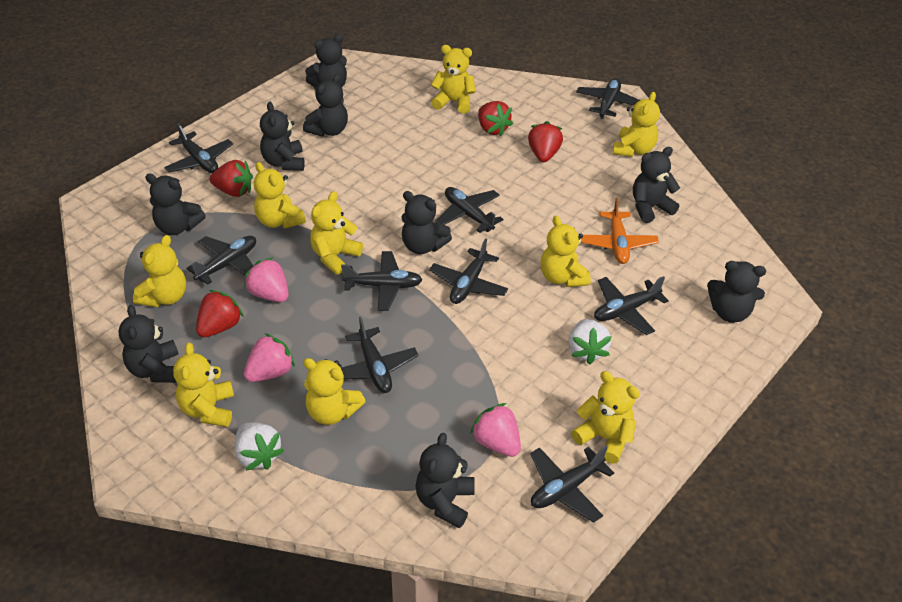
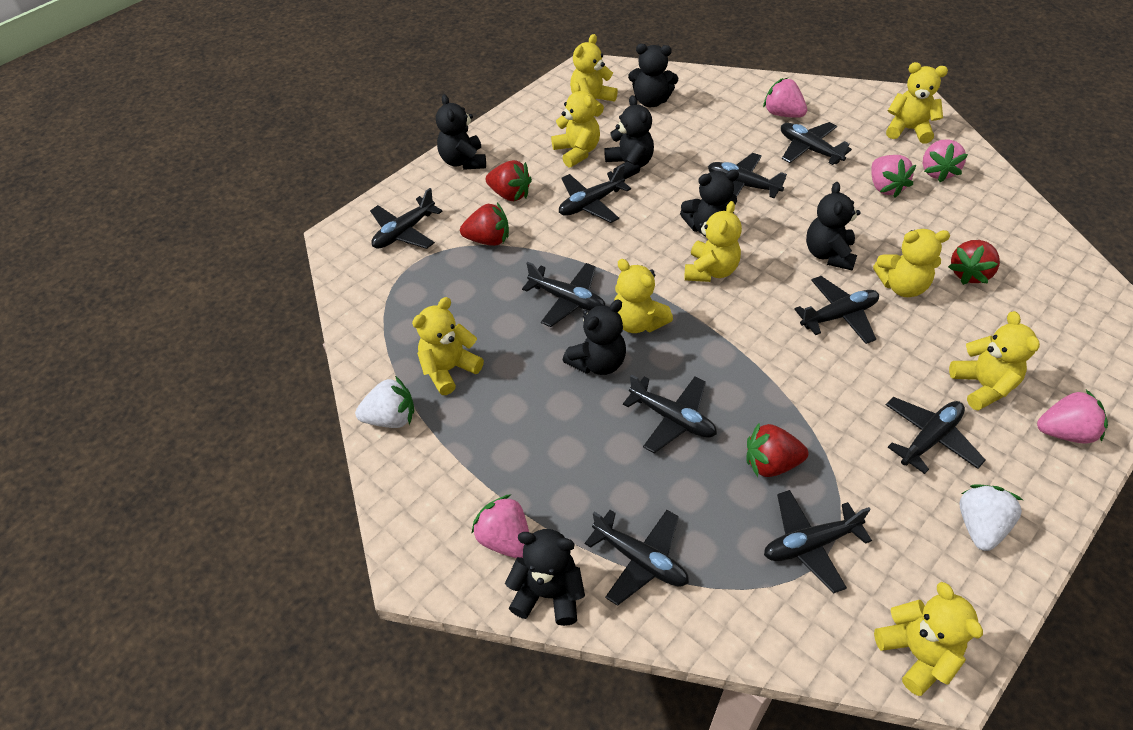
black plane: 9 -> 10
black teddy bear: 9 -> 7
orange plane: 1 -> 0
pink strawberry: 3 -> 5

